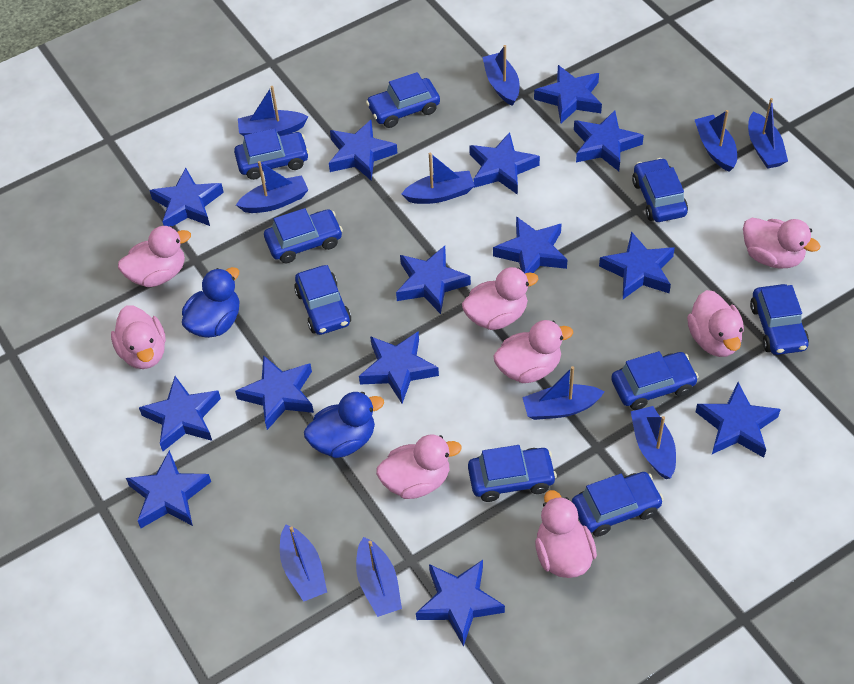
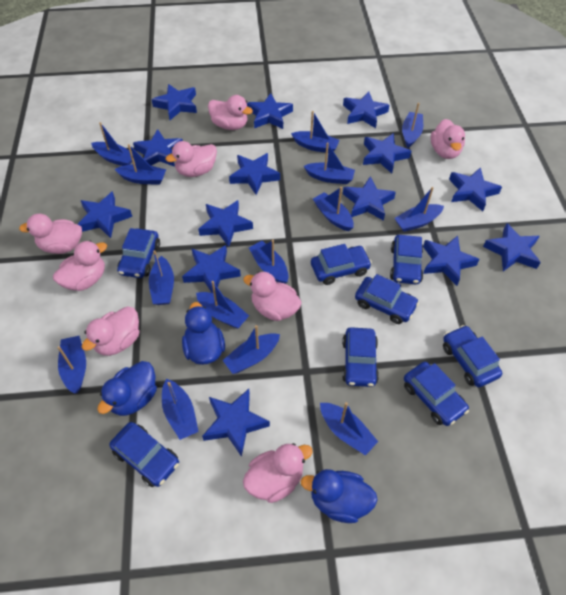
blue boat: 10 -> 14
blue car: 9 -> 8
blue duck: 2 -> 3

